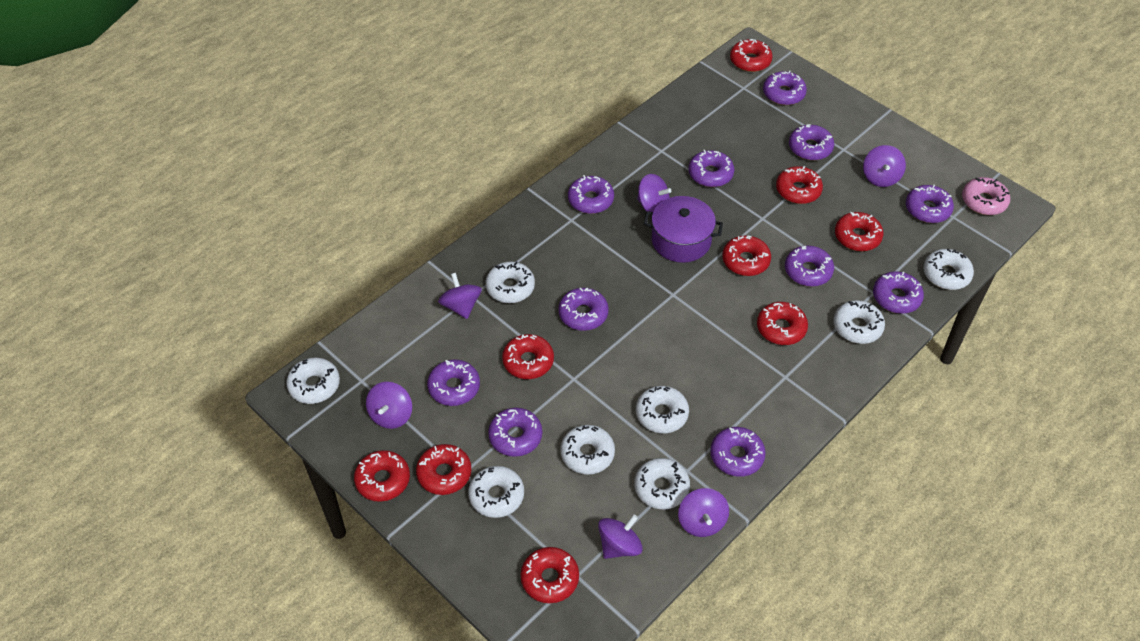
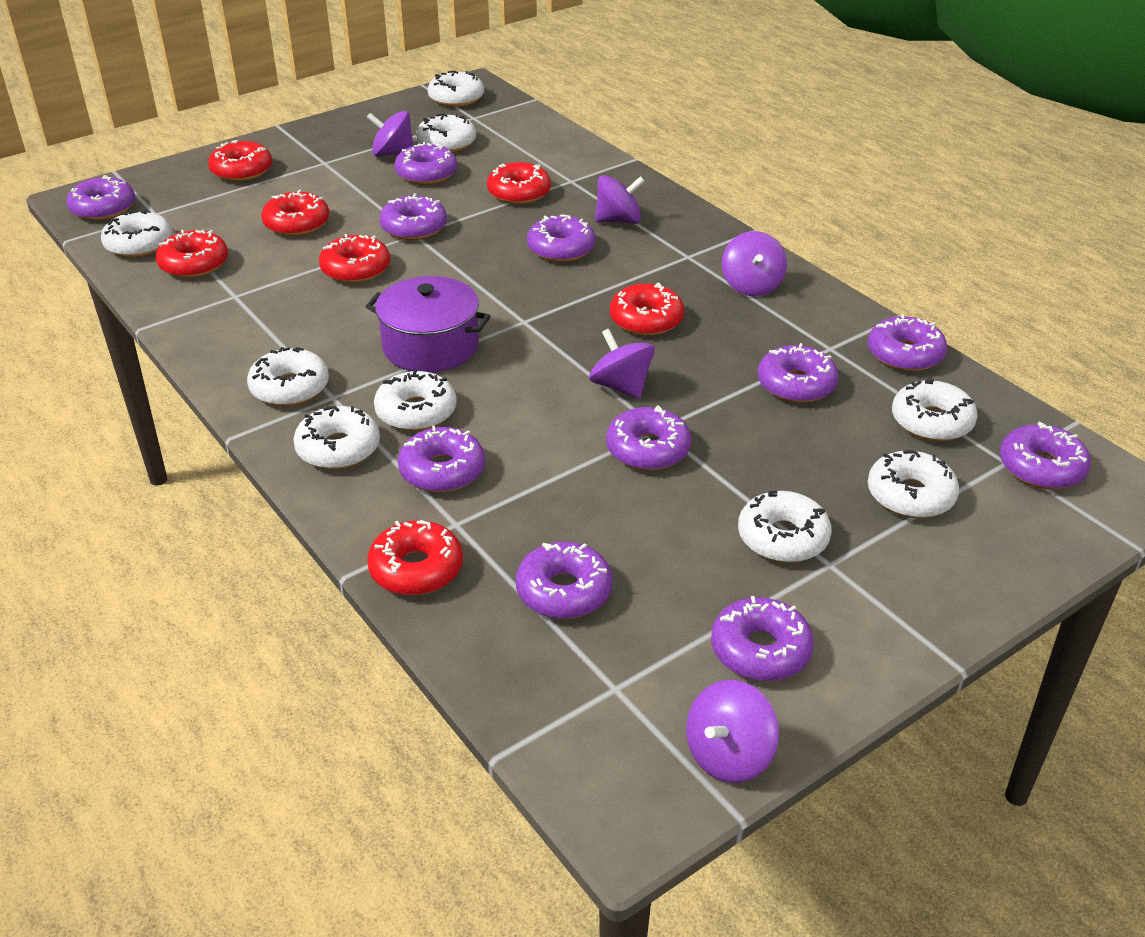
pink donut: 1 -> 0
purple spinning top: 6 -> 5
red donut: 9 -> 7
white donut: 8 -> 9

